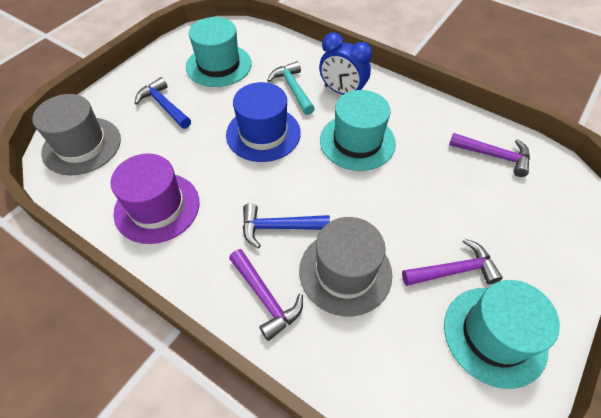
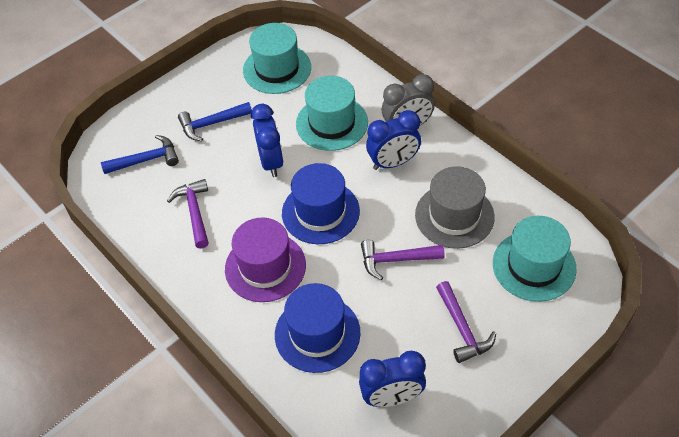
blue clock: 1 -> 3
blue hat: 1 -> 2
grey clock: 0 -> 1
grey hat: 2 -> 1
turquoise hammer: 1 -> 0

